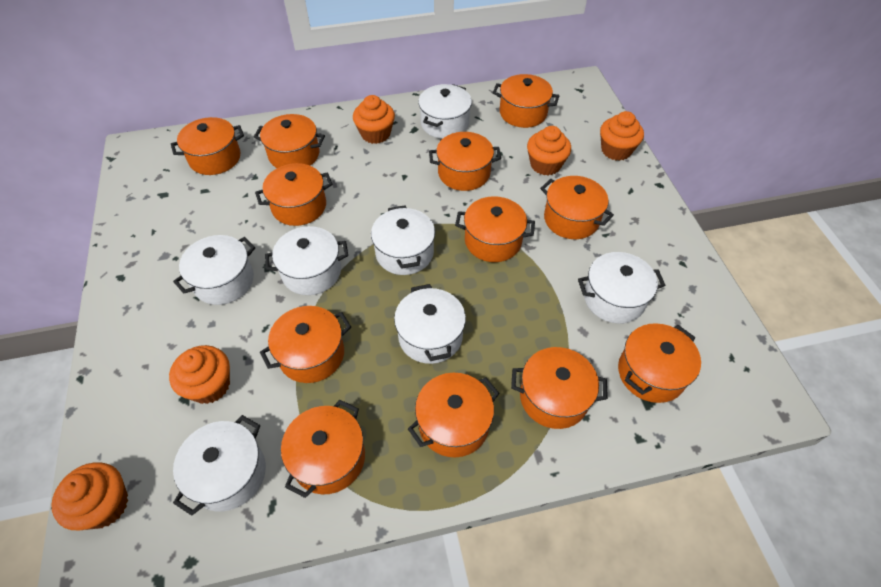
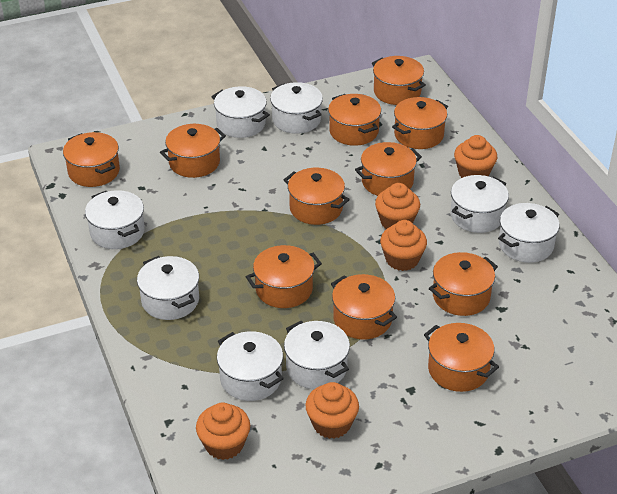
orange pot: 12 -> 11
white pot: 7 -> 8

